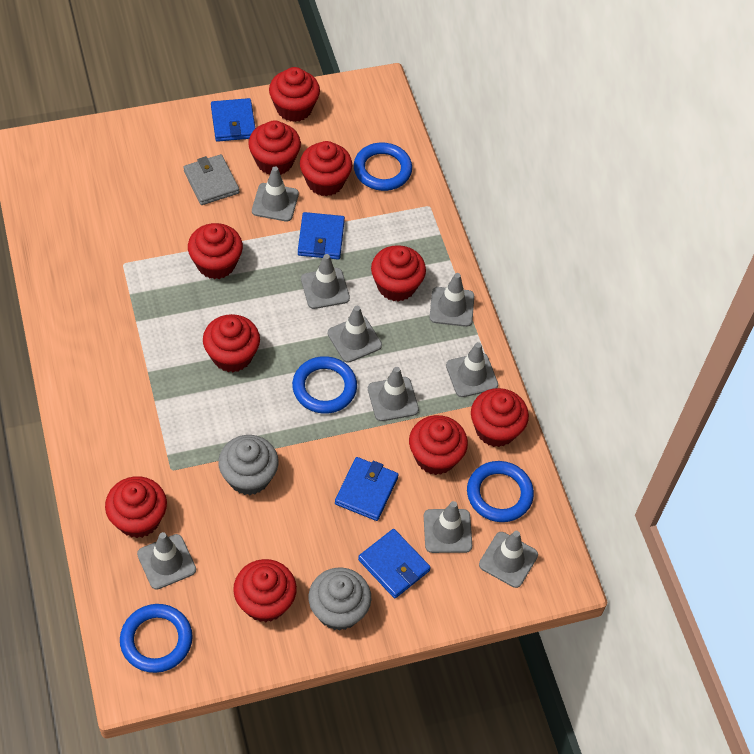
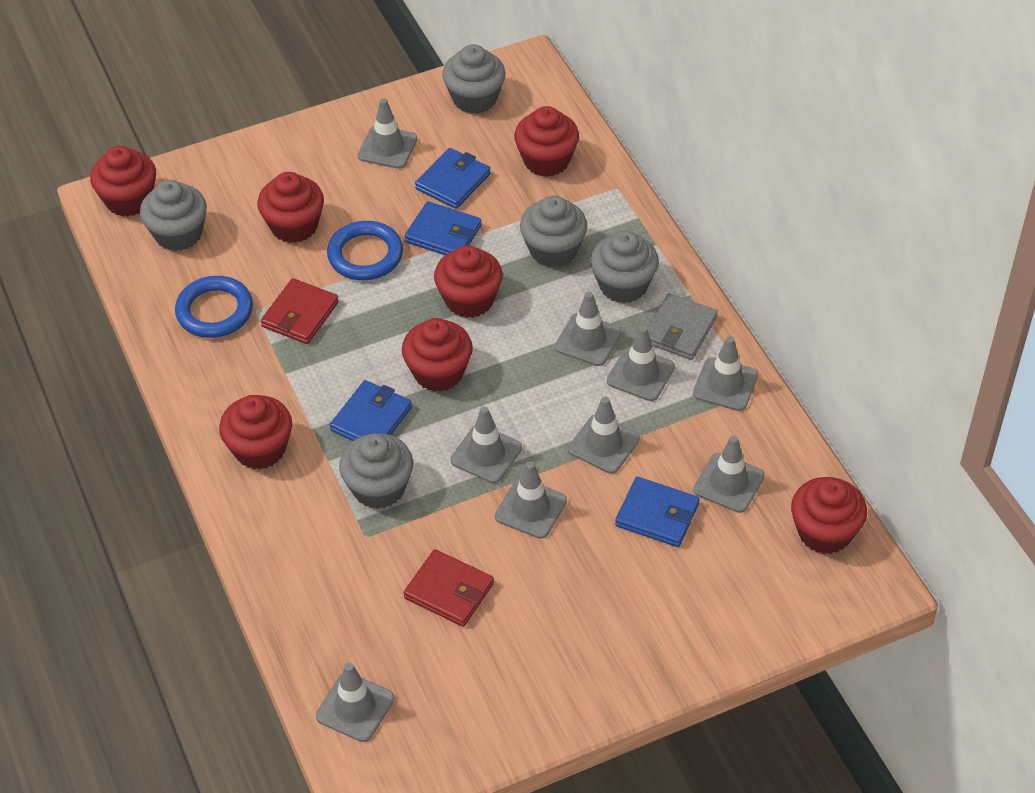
blue ring: 4 -> 2
grey cupcake: 2 -> 5
red cupcake: 10 -> 7
red wallet: 0 -> 2

